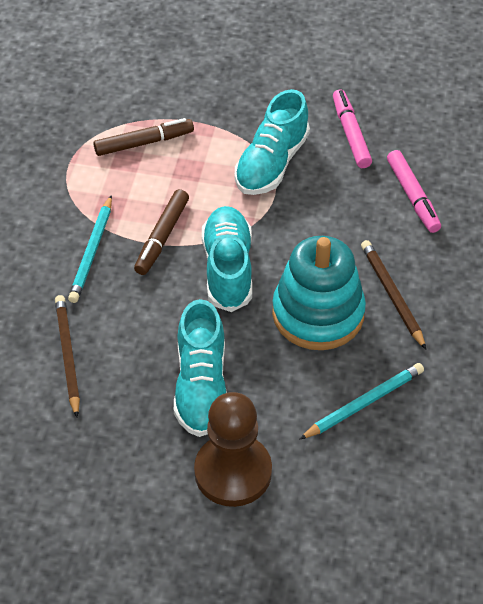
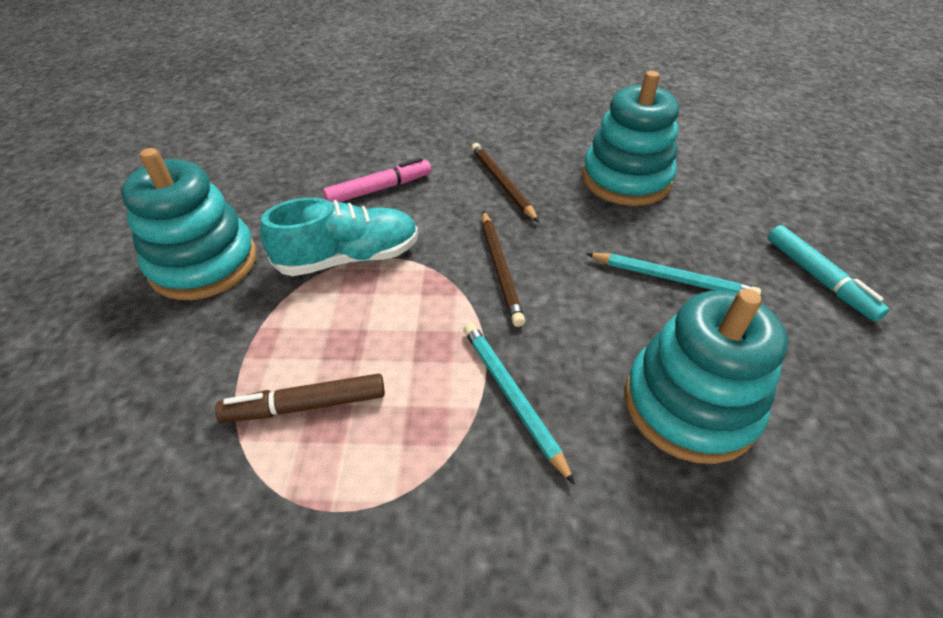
brown marker: 2 -> 1
brown pawn: 1 -> 0
pink marker: 2 -> 1
turquoise marker: 0 -> 1
turquoise shoe: 3 -> 1
turquoise stacking toy: 1 -> 3

